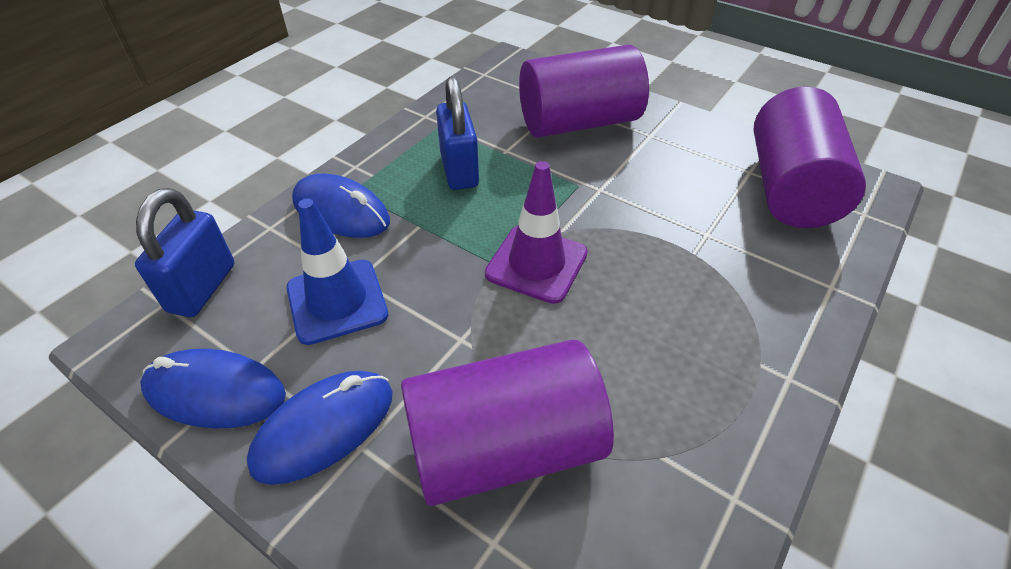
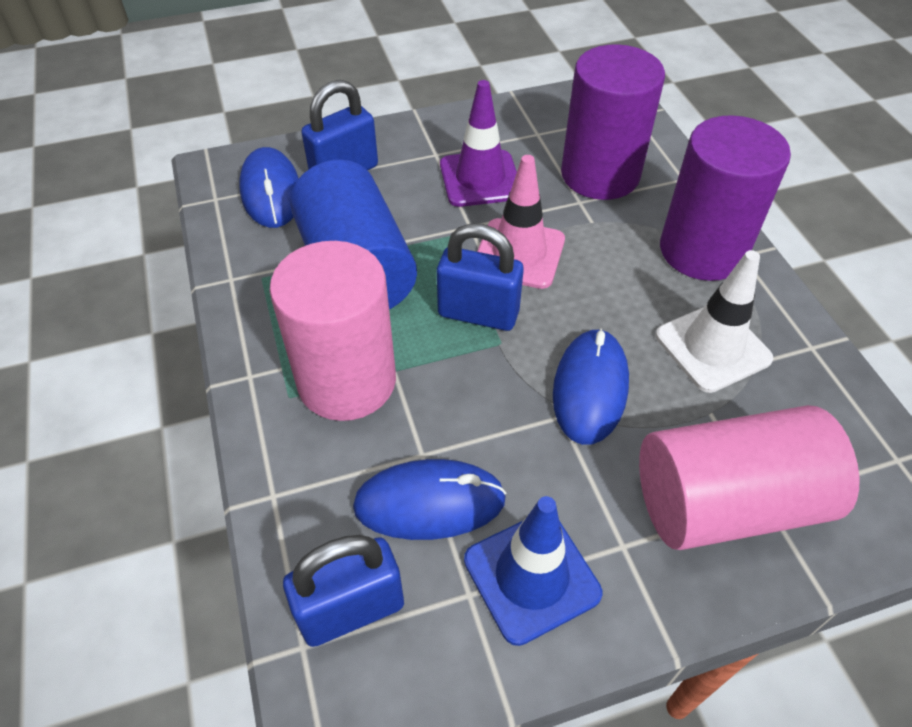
blue cylinder: 0 -> 1
blue padlock: 2 -> 3
pink cylinder: 0 -> 2
pink traffic cone: 0 -> 1
purple cylinder: 3 -> 2
white traffic cone: 0 -> 1

